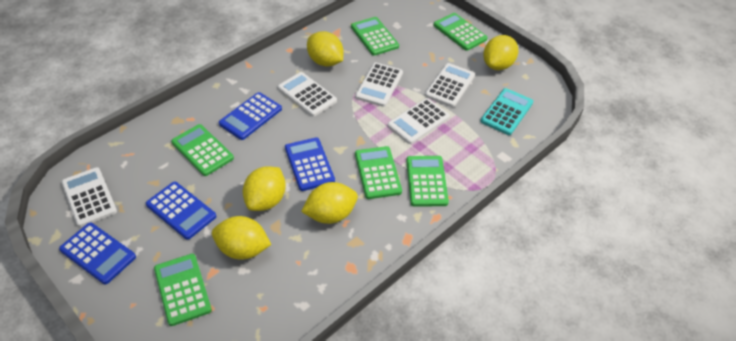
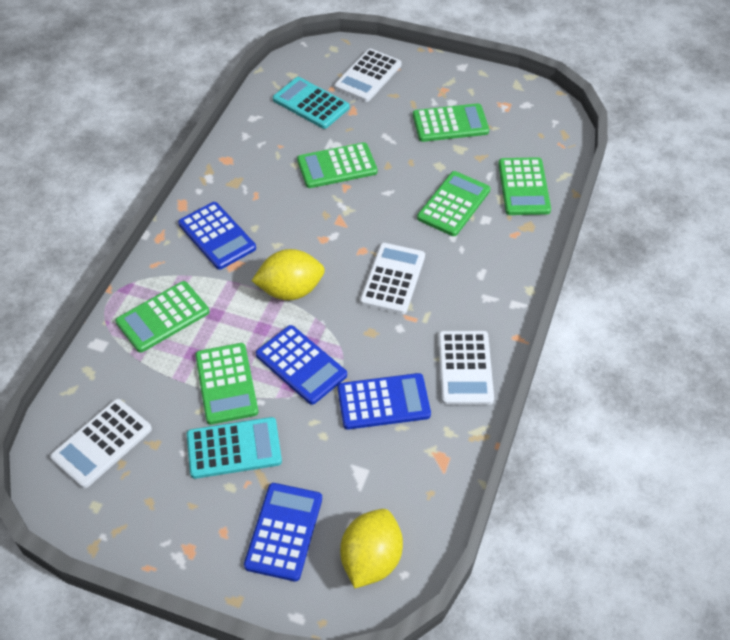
turquoise calculator: 1 -> 2
white calculator: 5 -> 4
yellow lemon: 5 -> 2

